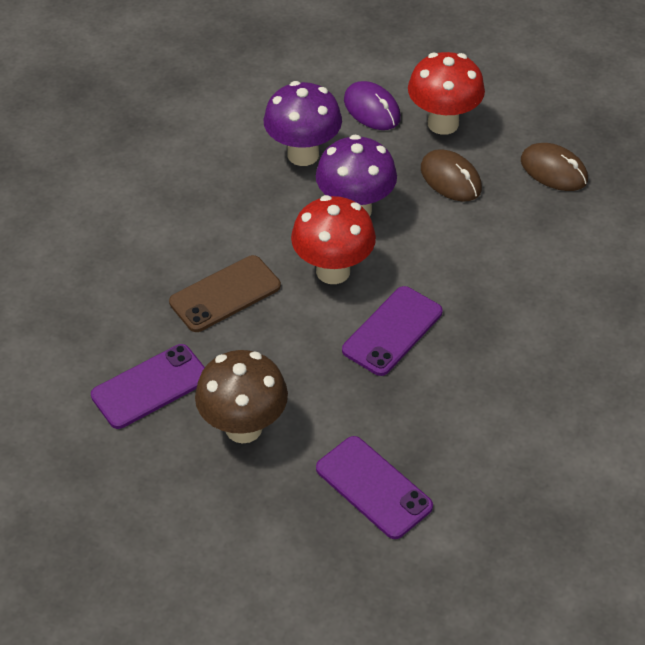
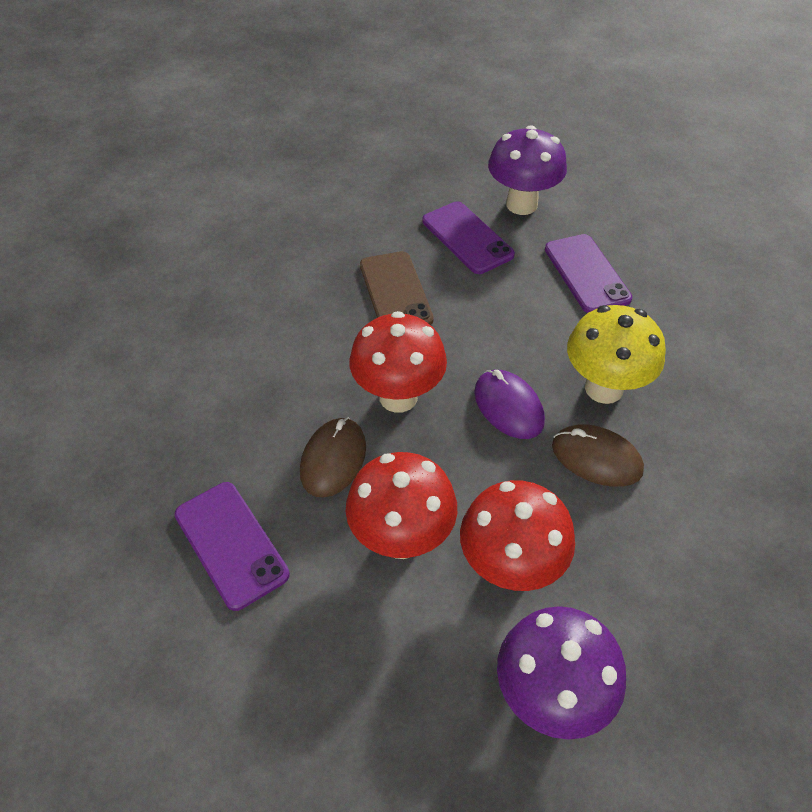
brown mushroom: 1 -> 0
red mushroom: 2 -> 3
yellow mushroom: 0 -> 1

